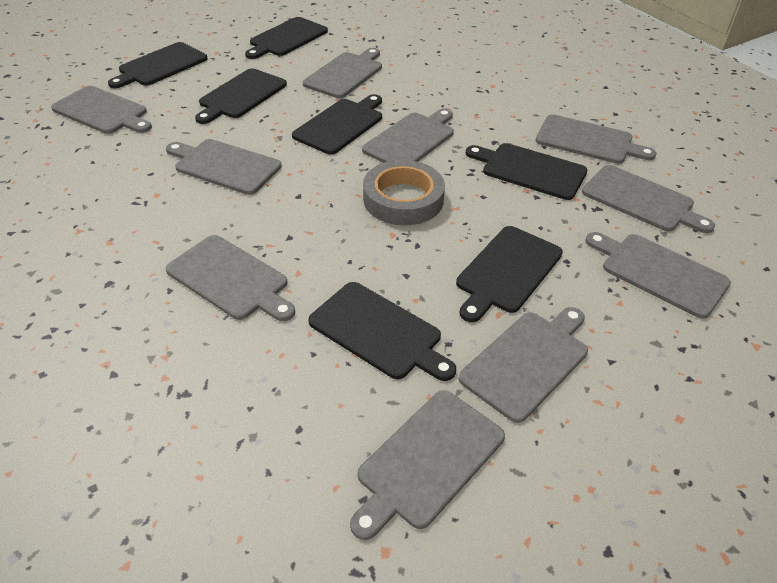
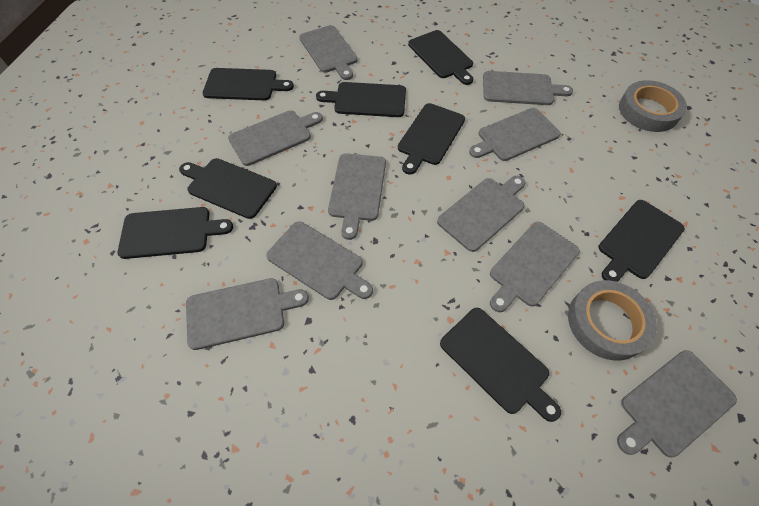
black cutting board: 7 -> 8
grey tape: 1 -> 2

